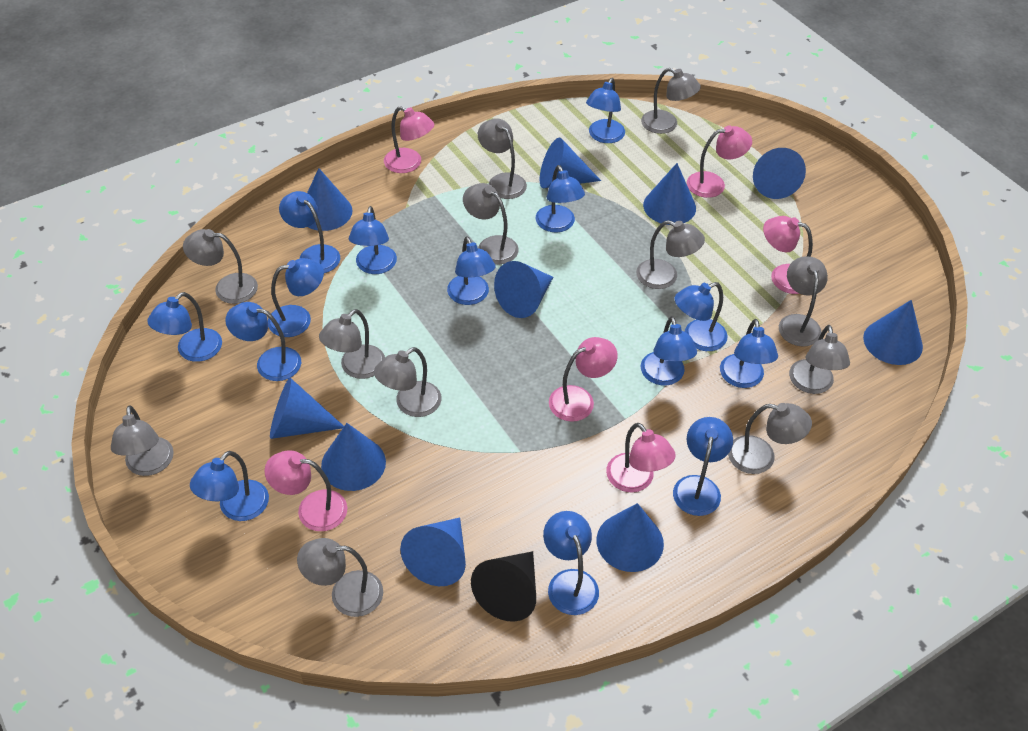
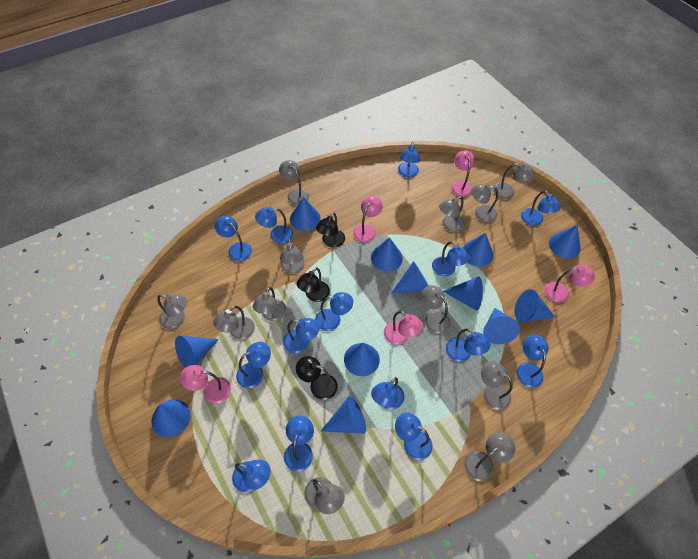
black cone: 1 -> 0
black lamp: 0 -> 3
blue cone: 10 -> 12
pink lamp: 6 -> 5

